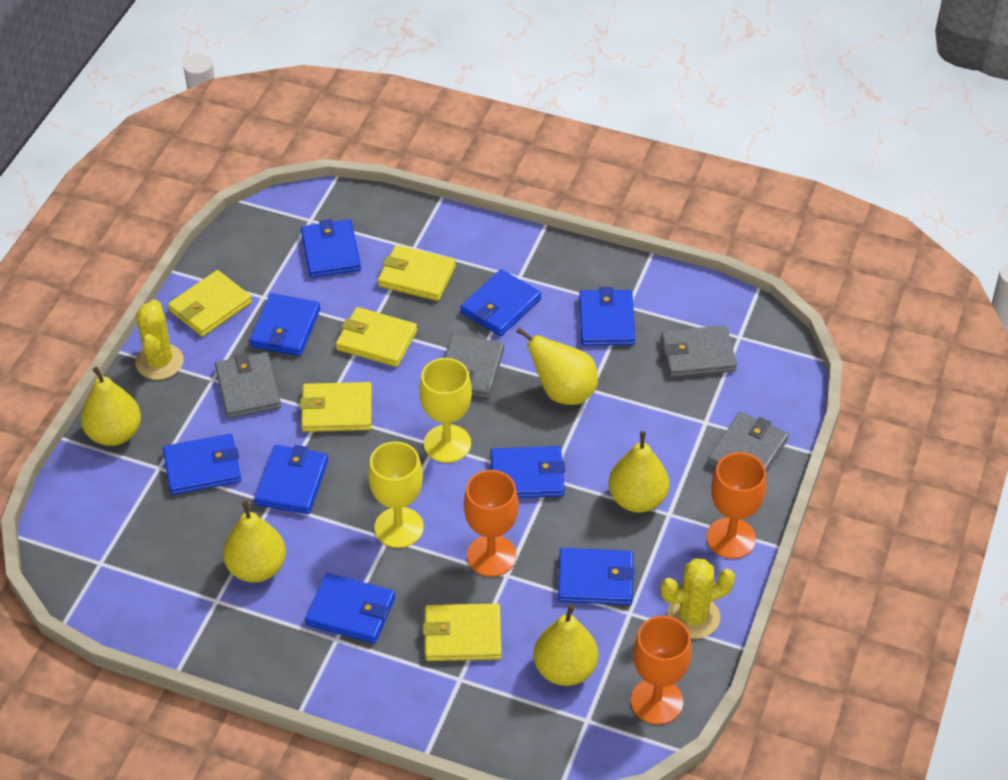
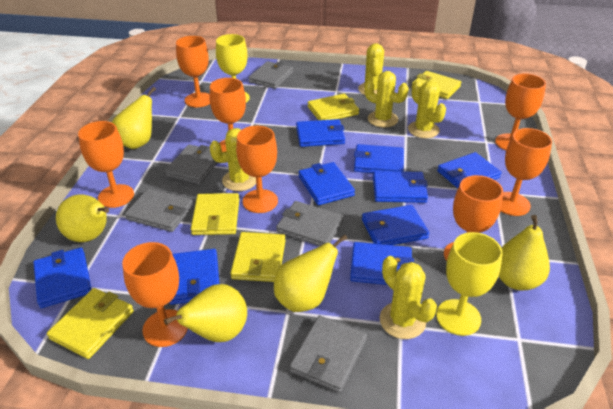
grey wallet: 4 -> 5
orange goblet: 3 -> 8
yellow cactus: 2 -> 5

